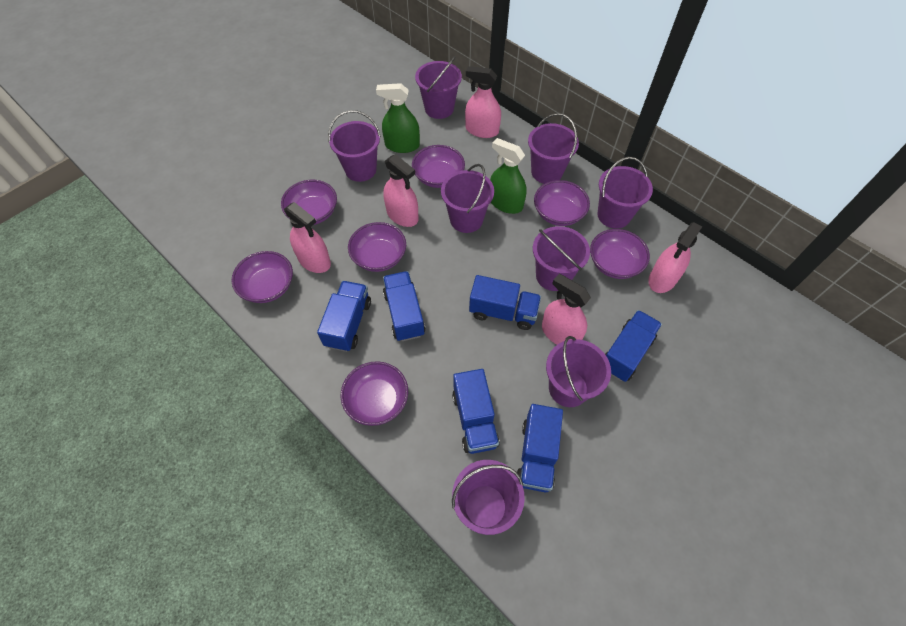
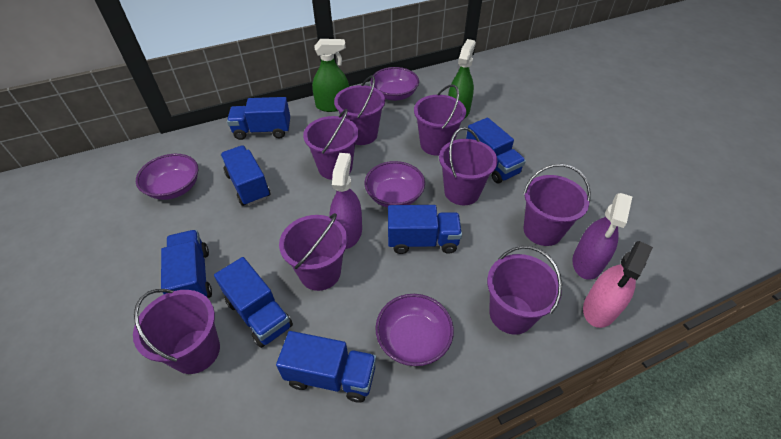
blue truck: 6 -> 7
pink spray bottle: 5 -> 1
purple bowl: 7 -> 4
purple spray bottle: 0 -> 2

